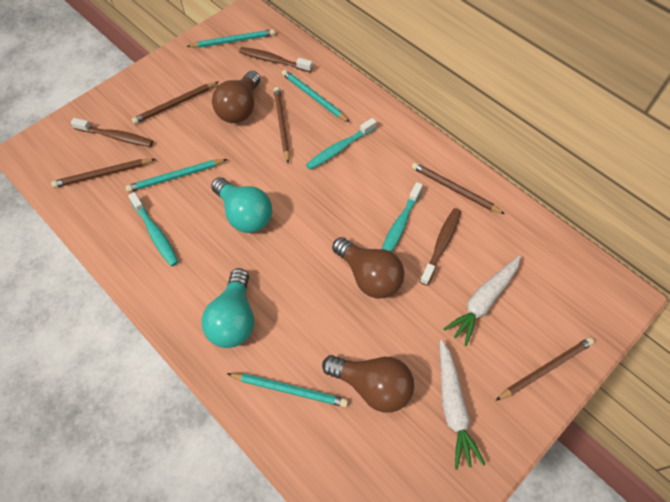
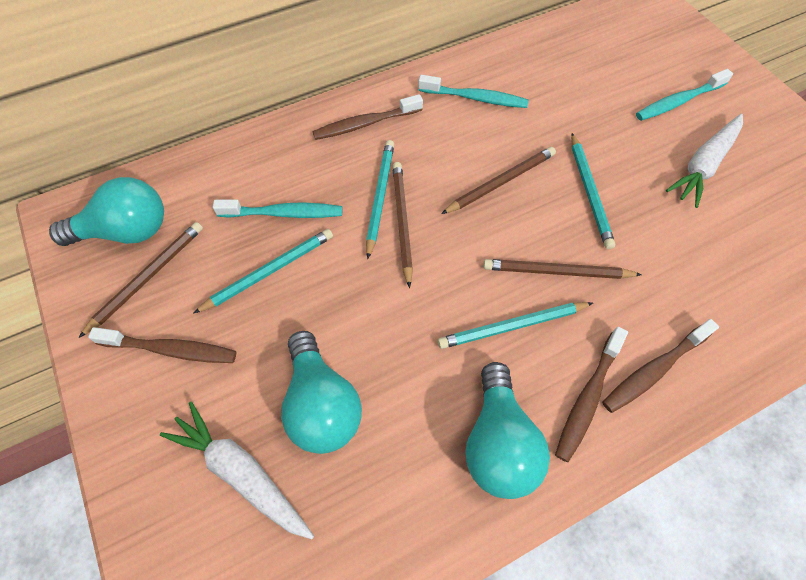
brown light bulb: 3 -> 0
brown pencil: 5 -> 4
brown toothbrush: 3 -> 4
turquoise light bulb: 2 -> 3

